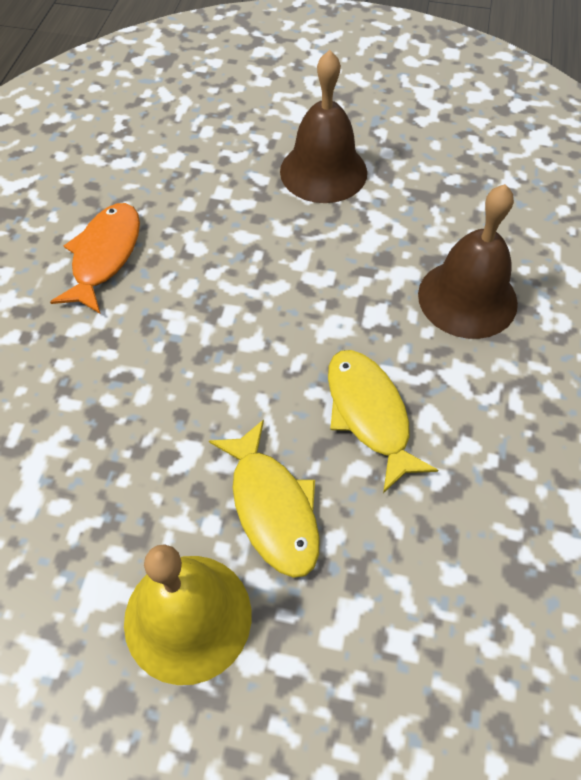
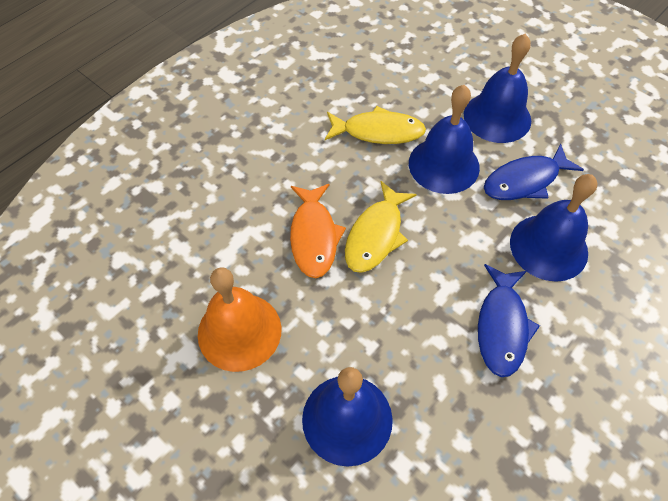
blue bell: 0 -> 4
blue fish: 0 -> 2
brown bell: 2 -> 0
orange bell: 0 -> 1
yellow bell: 1 -> 0

